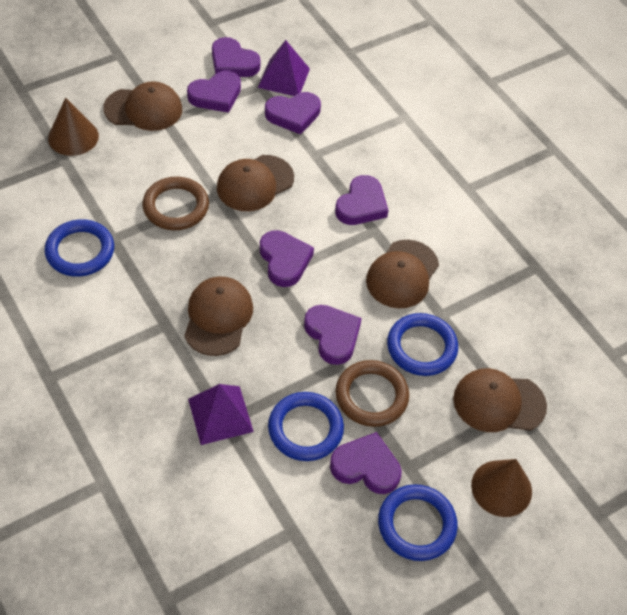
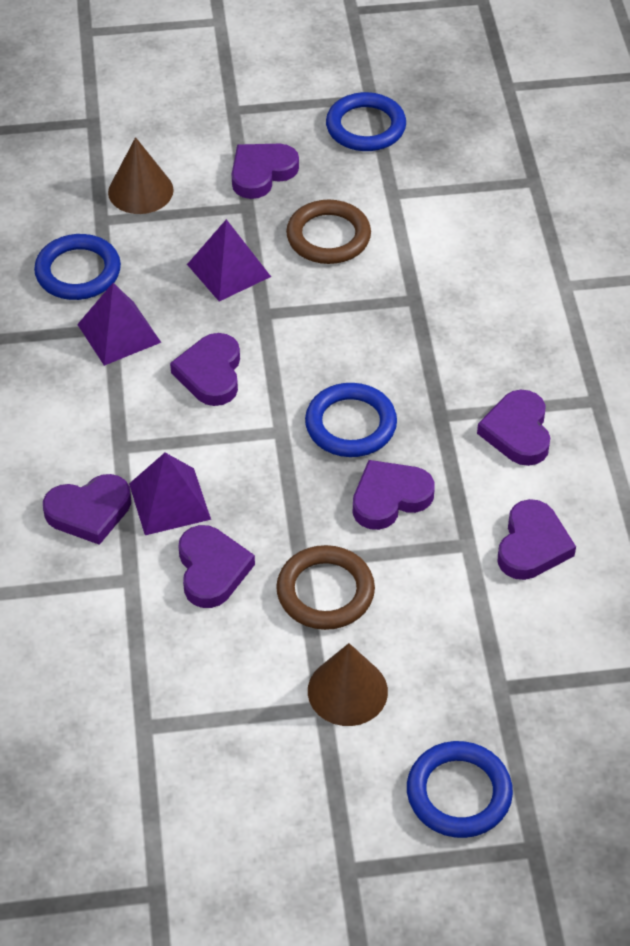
brown cap: 5 -> 0
purple pyramid: 2 -> 3

